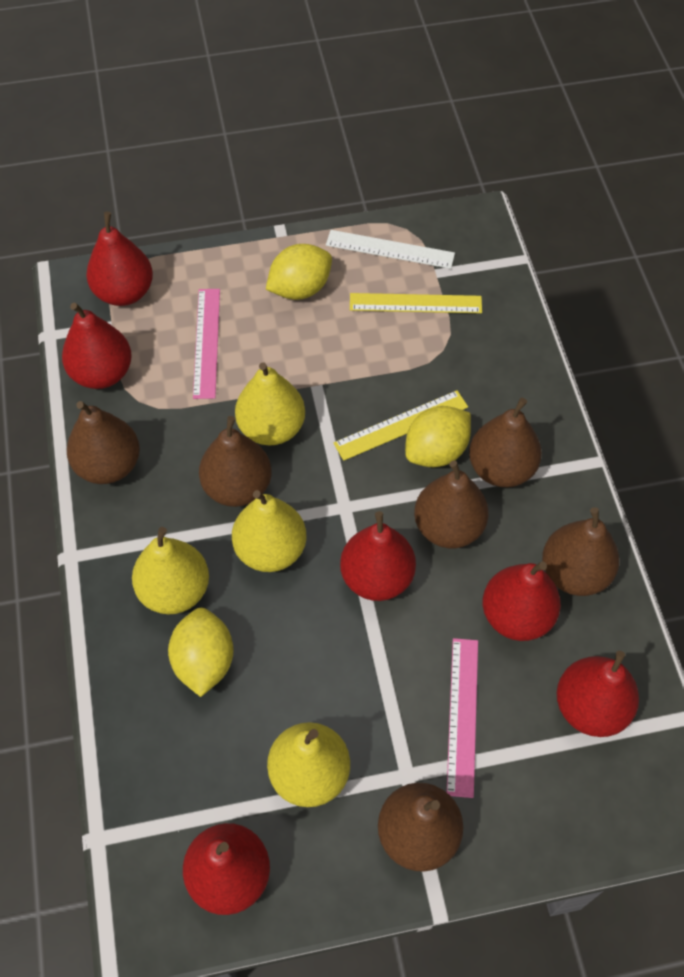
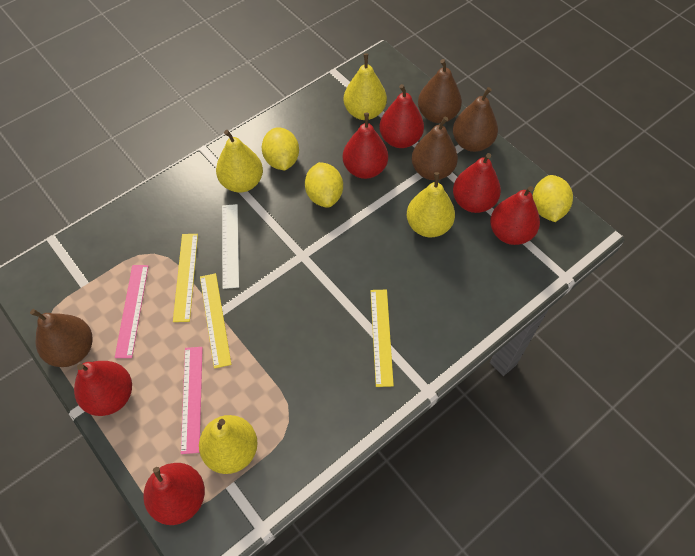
brown pear: 6 -> 4
yellow ruler: 2 -> 3

